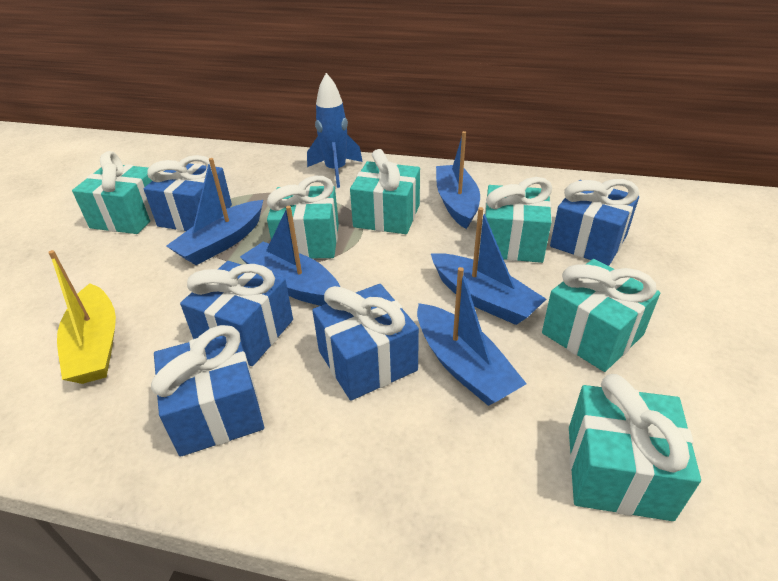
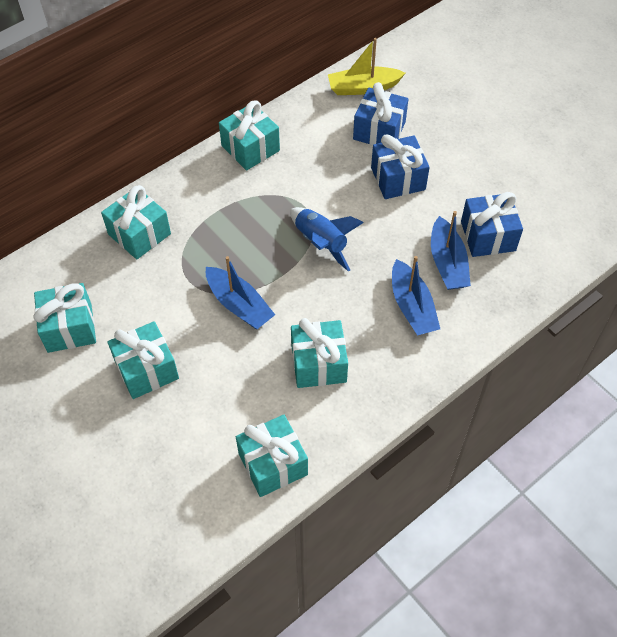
blue boat: 5 -> 3
blue gift: 5 -> 3

